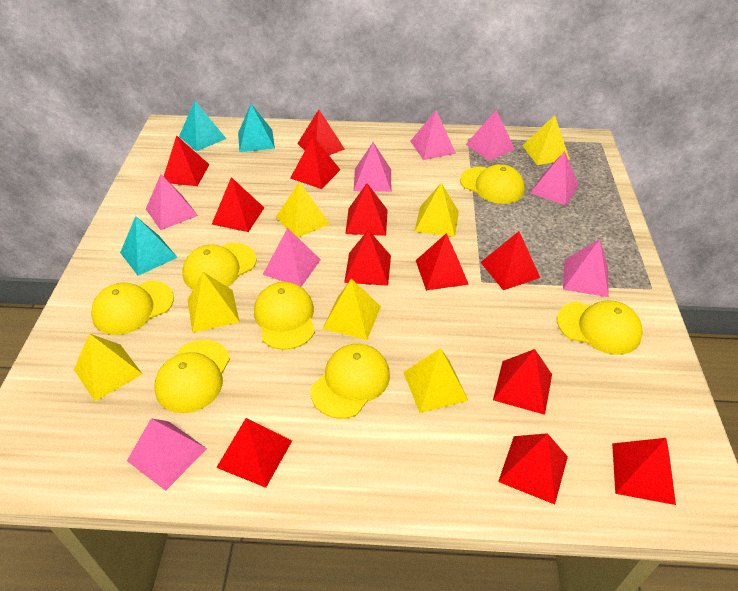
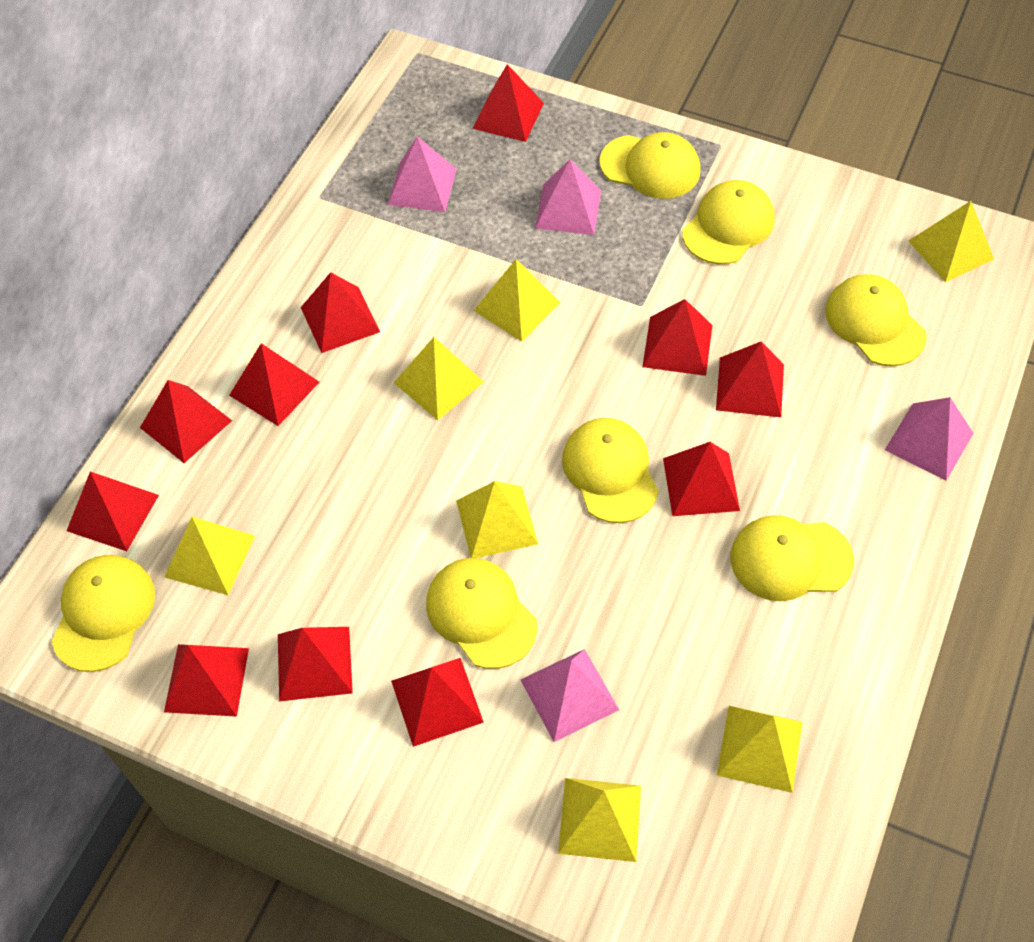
pink pyramid: 8 -> 4
red pyramid: 12 -> 11
turquoise pyramid: 3 -> 0

